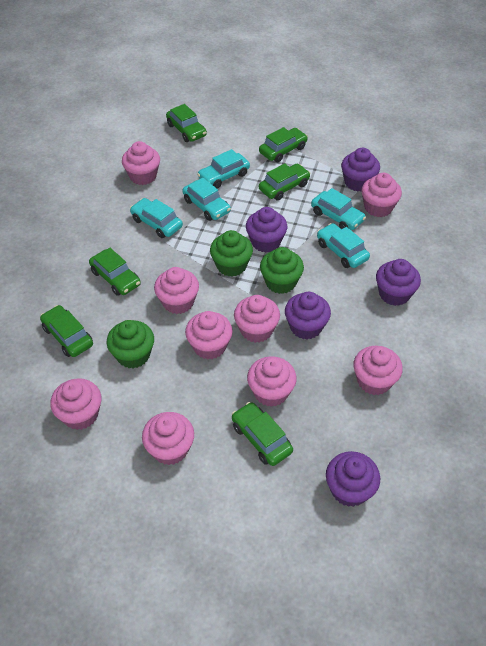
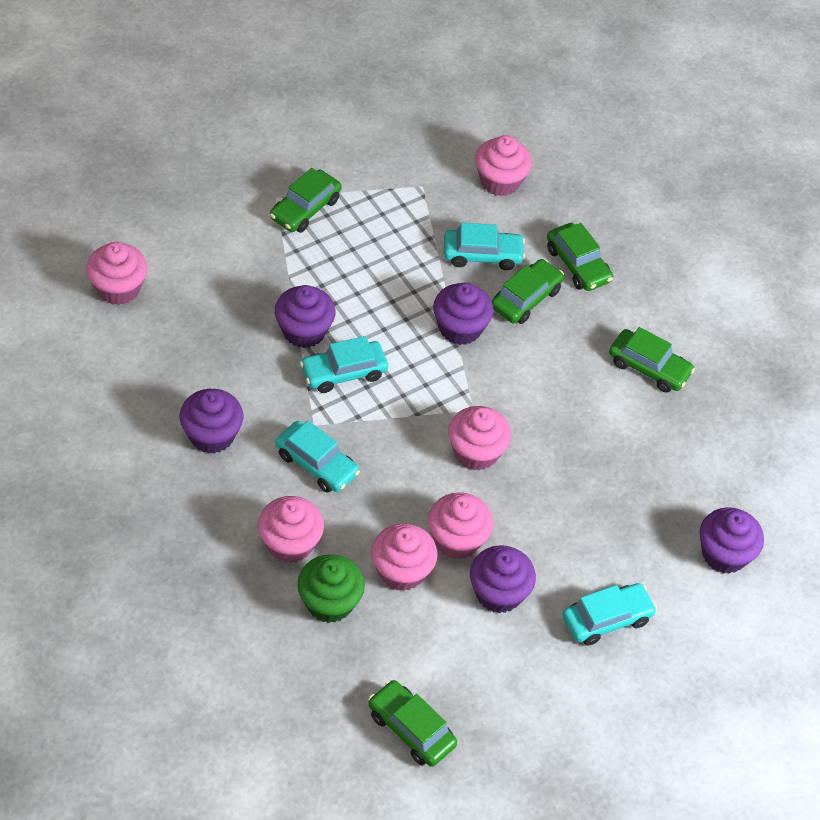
green car: 6 -> 5
green cupcake: 3 -> 1
pink cupcake: 9 -> 6
turquoise car: 5 -> 4

